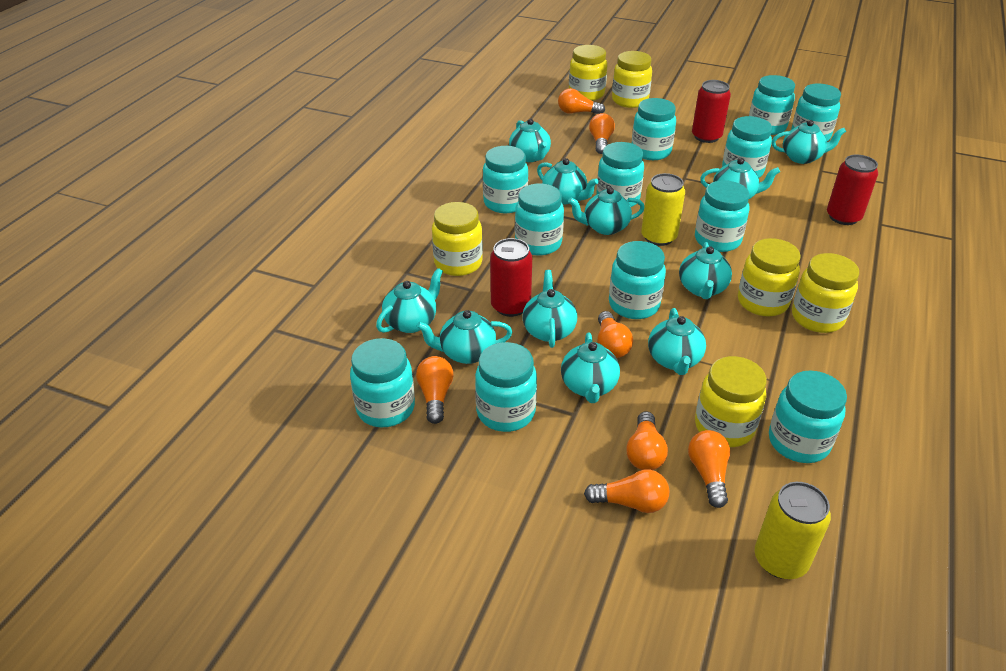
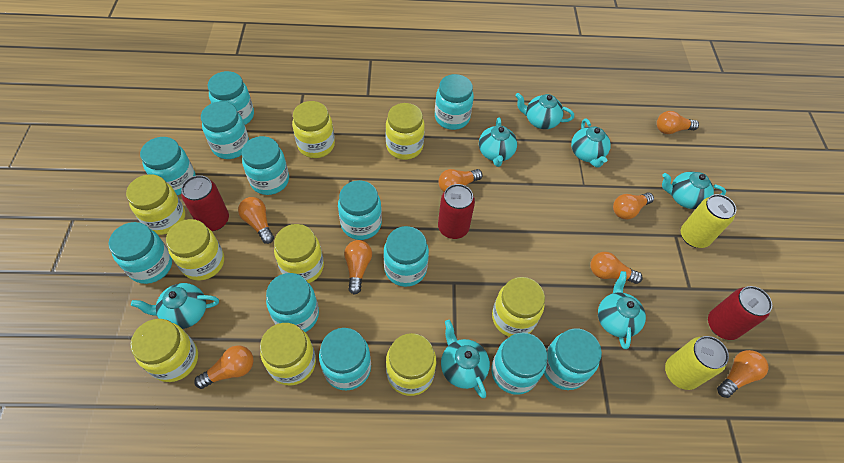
orange light bulb: 7 -> 8
turquoise teapot: 11 -> 7
yellow jar: 6 -> 9

